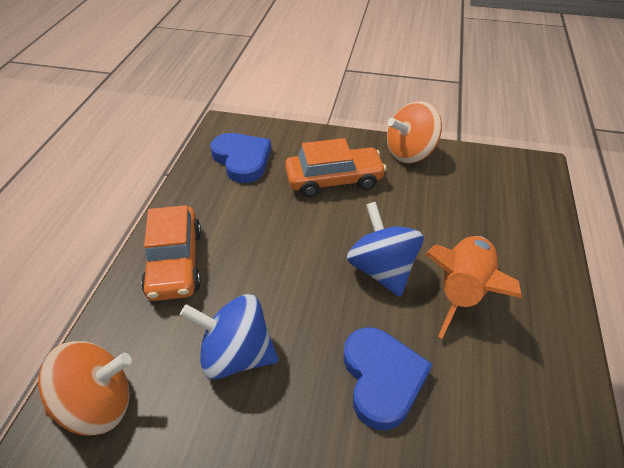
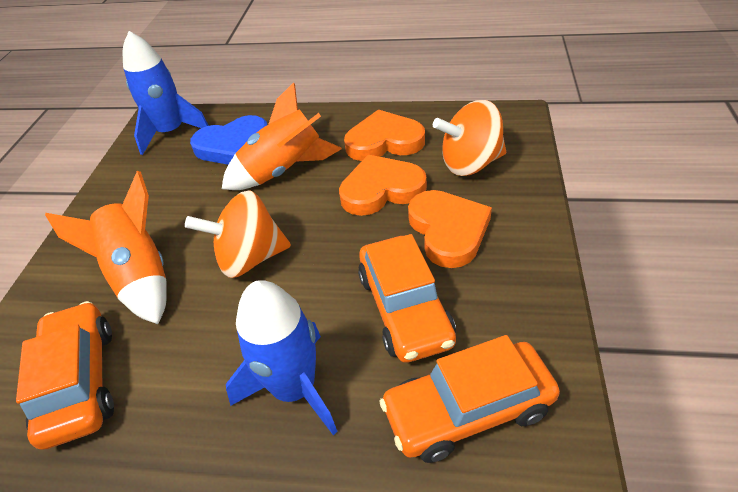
blue heart: 2 -> 1
blue rocket: 0 -> 2
blue spinning top: 2 -> 0
orange car: 2 -> 3
orange heart: 0 -> 3
orange rocket: 1 -> 2

